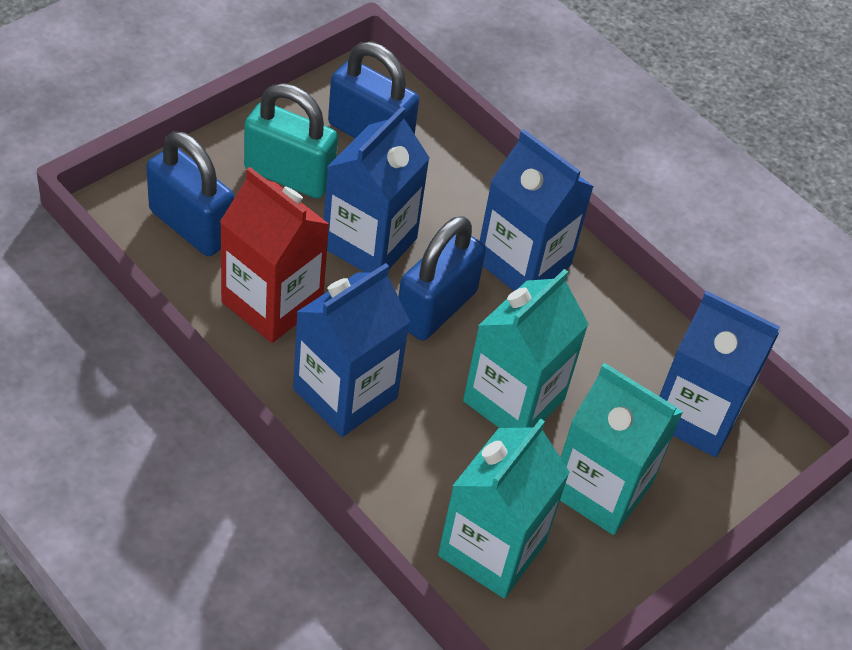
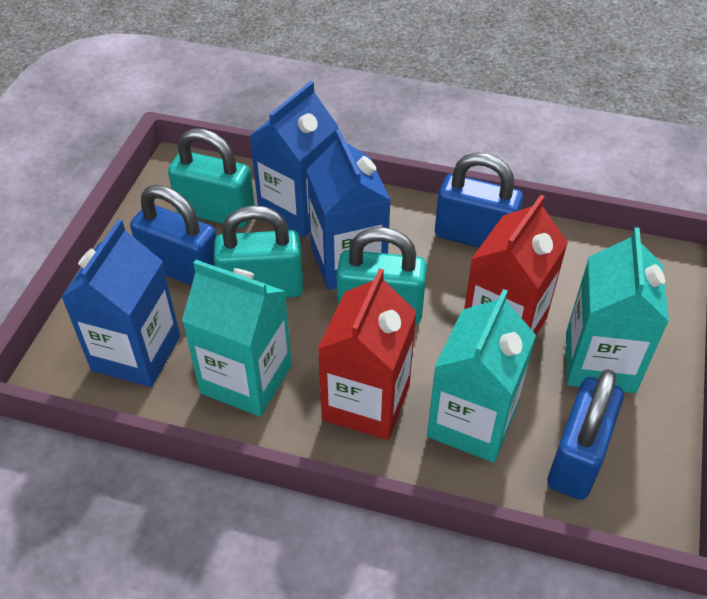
blue carton: 4 -> 3
red carton: 1 -> 2
turquoise padlock: 1 -> 3

